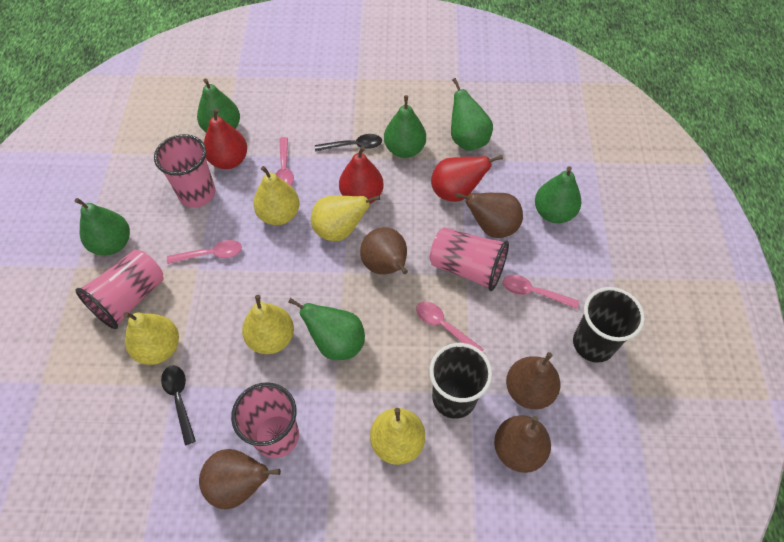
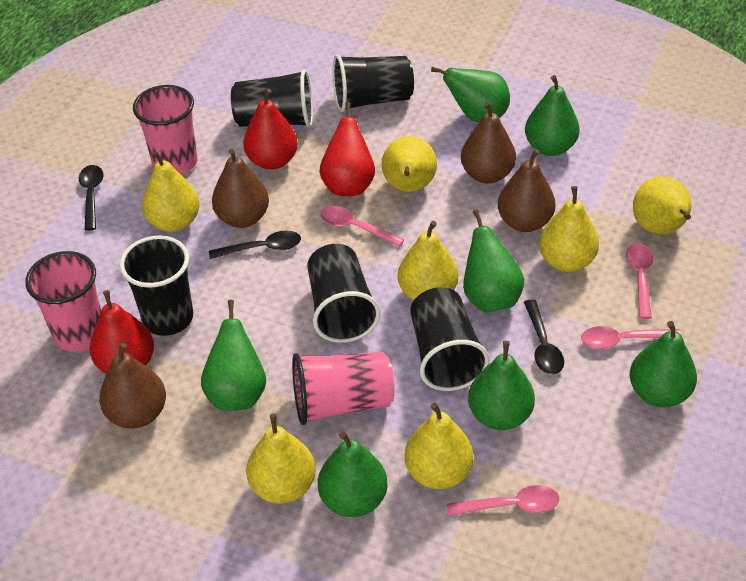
black cup: 2 -> 5
black spoon: 2 -> 3
brown pear: 5 -> 4
green pear: 6 -> 7
pink cup: 4 -> 3
yellow pear: 5 -> 7

